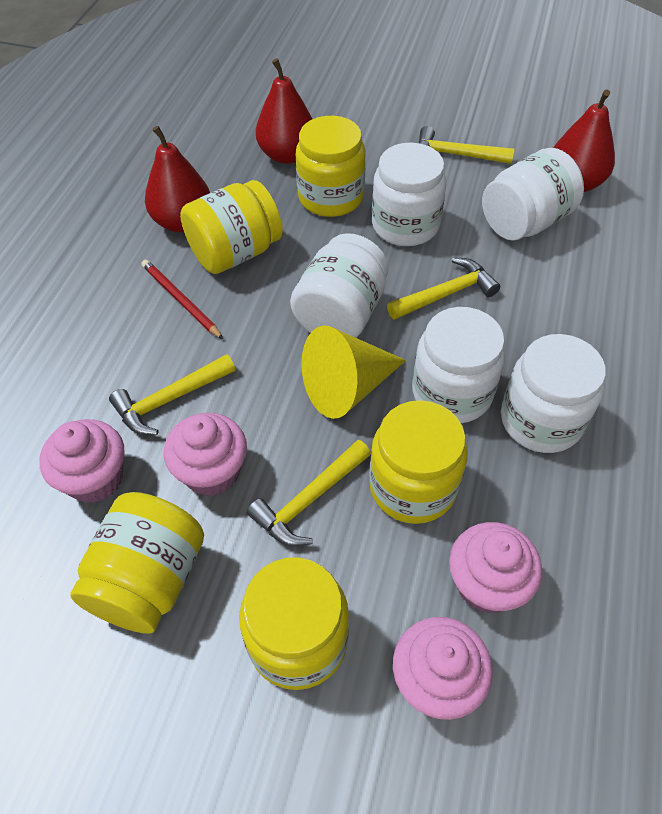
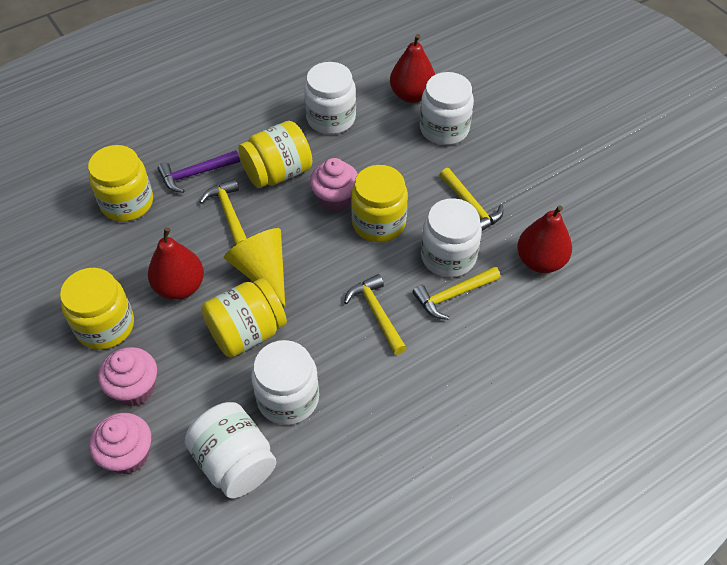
pink cupcake: 4 -> 3
purple hammer: 0 -> 1
red pencil: 1 -> 0

